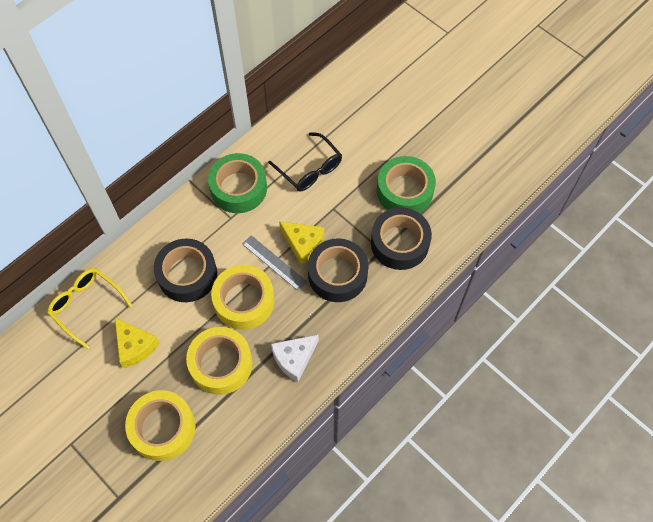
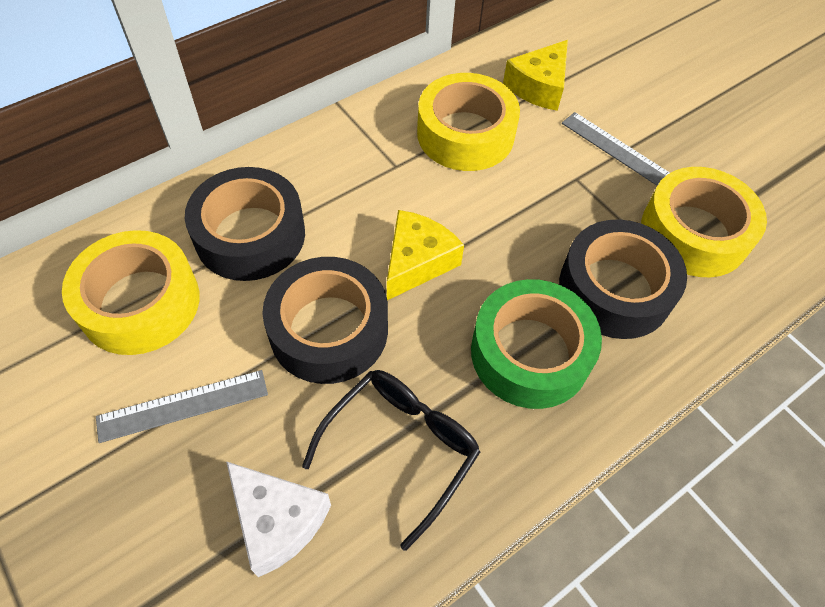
green tape: 2 -> 1
grey ruler: 1 -> 2
yellow glasses: 1 -> 0

